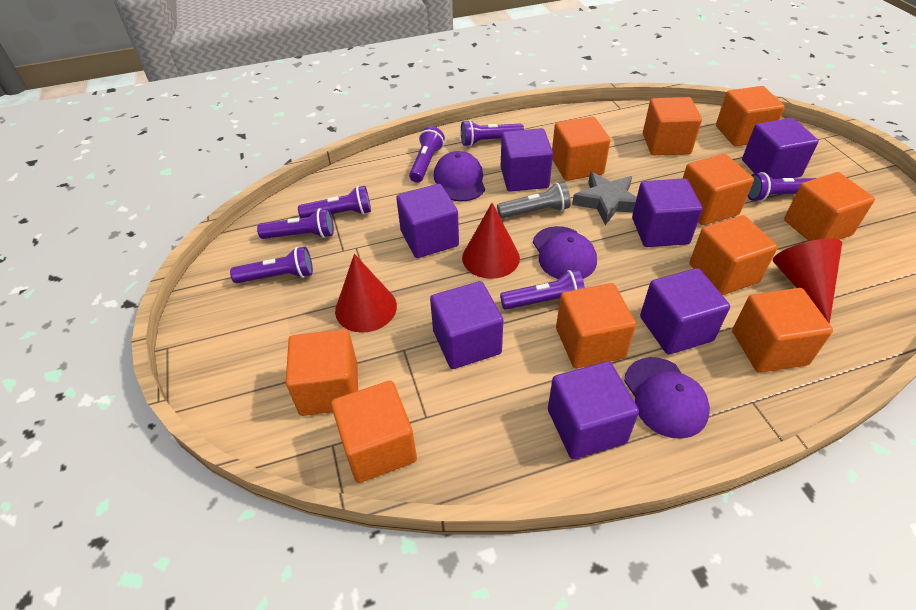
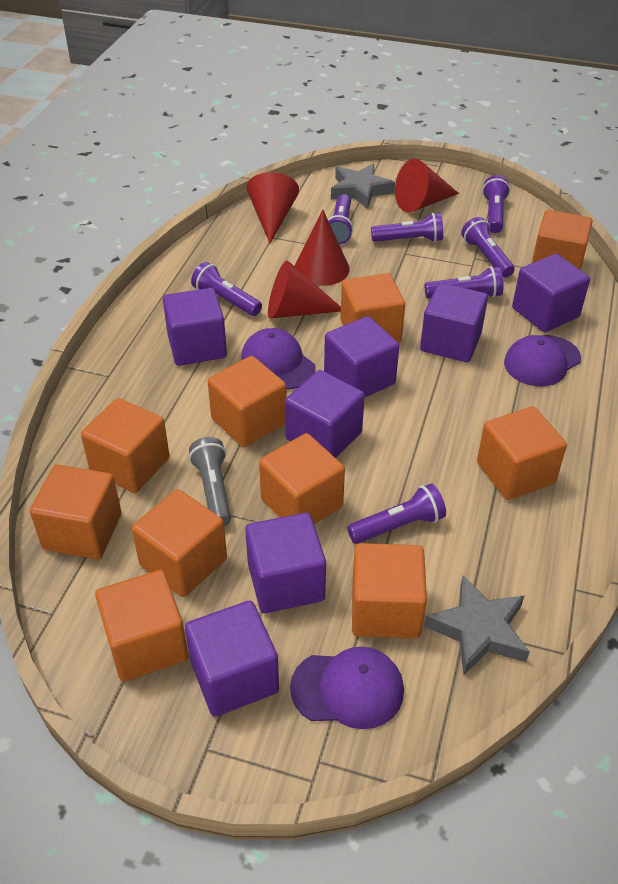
grey star: 1 -> 2
red cone: 3 -> 4

